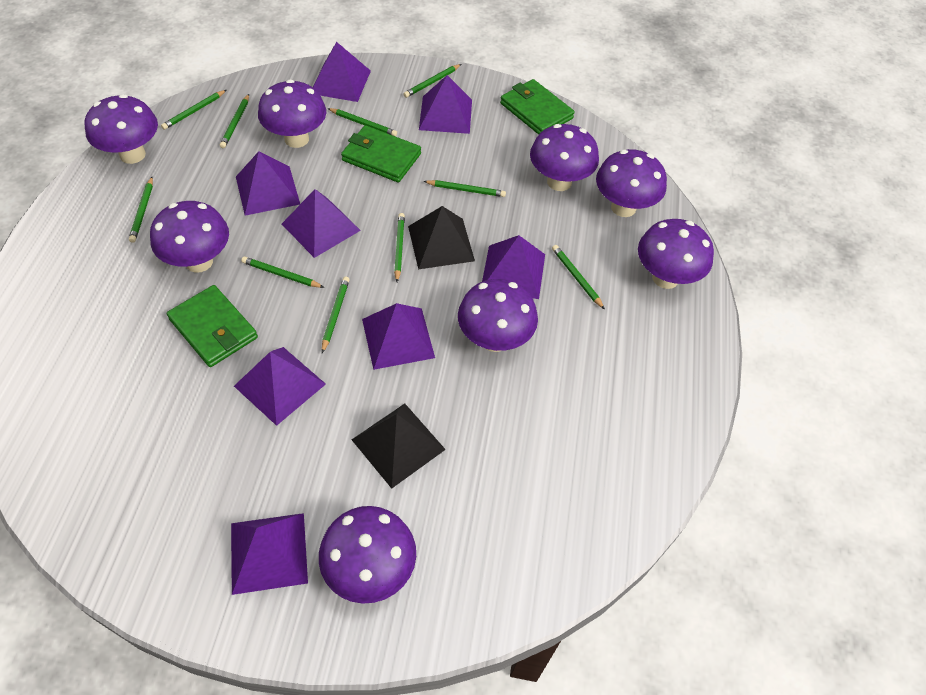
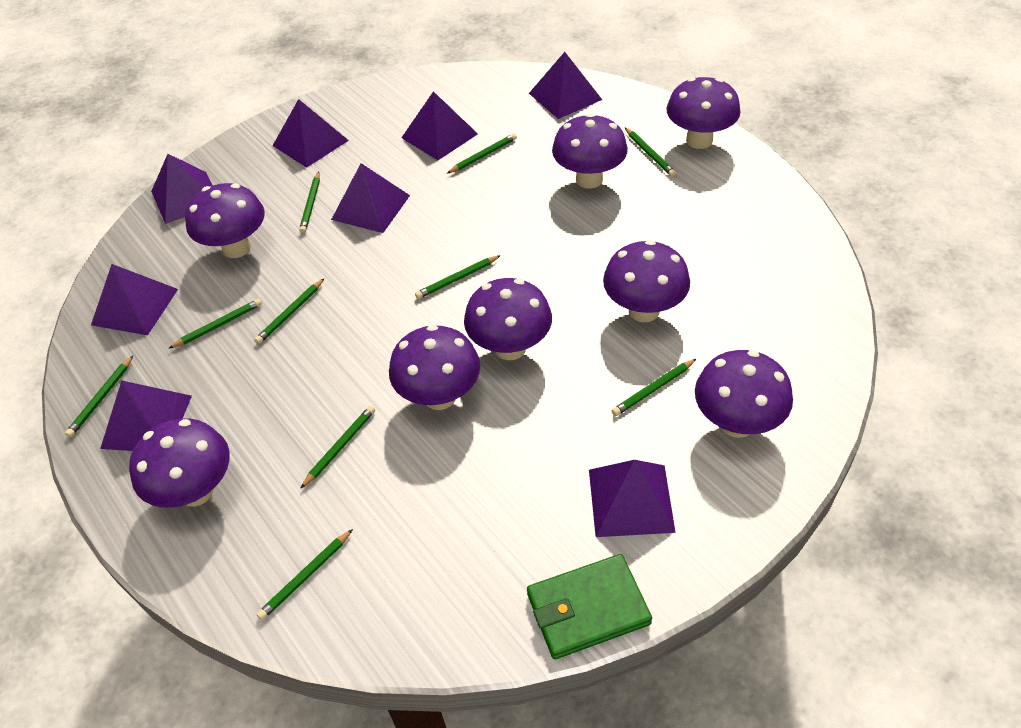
black pyramid: 2 -> 0
green wallet: 3 -> 1

